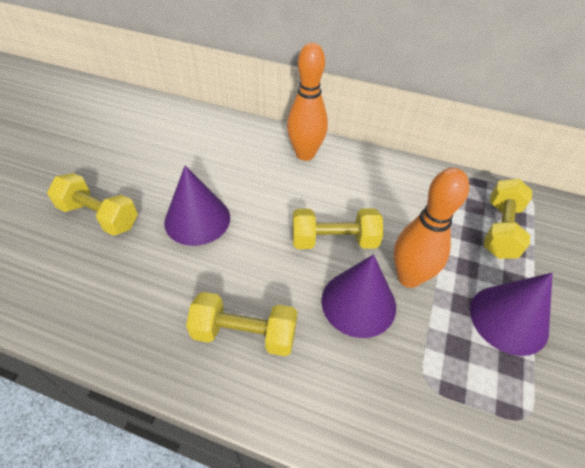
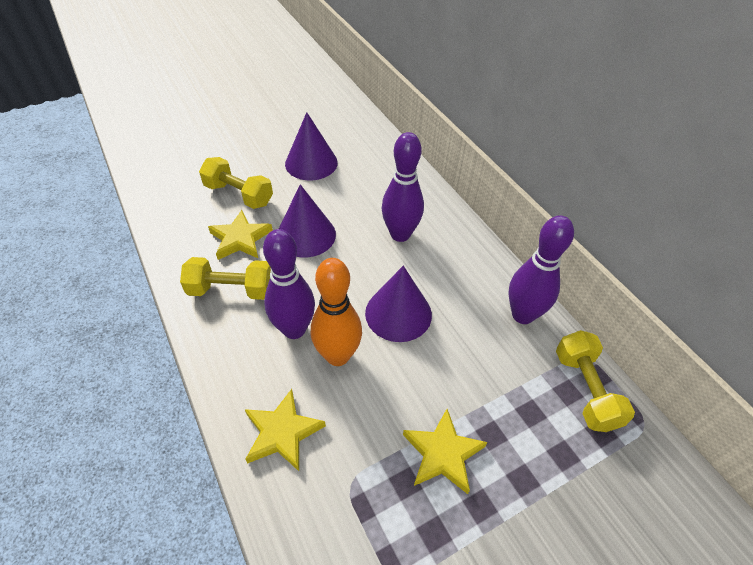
orange bowling pin: 2 -> 1
purple bowling pin: 0 -> 3
yellow dumbbell: 4 -> 3
yellow star: 0 -> 3

